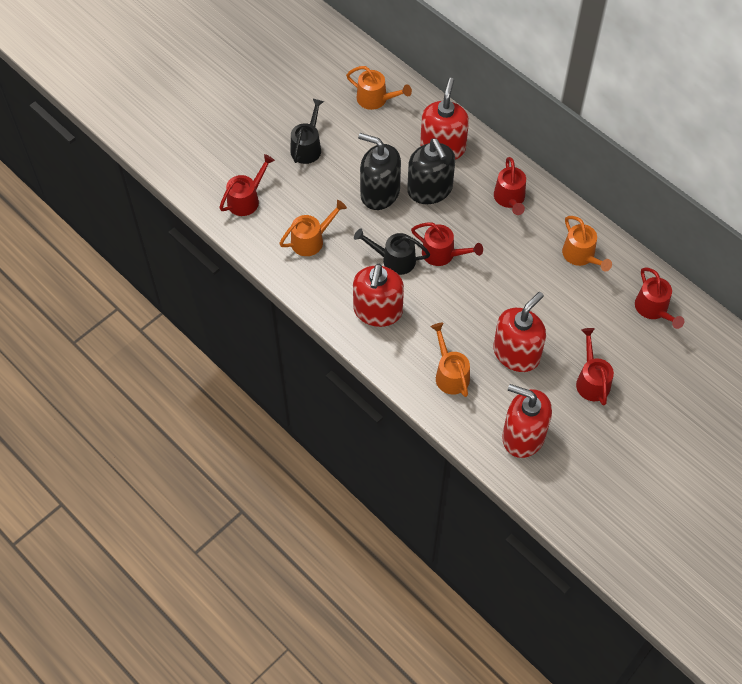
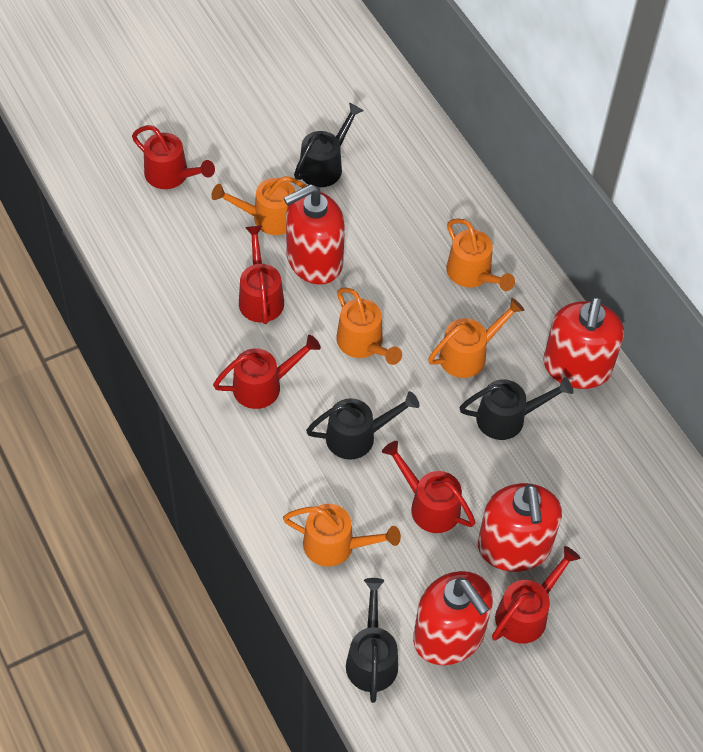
black soap dispenser: 2 -> 0
black watering can: 2 -> 4
orange watering can: 4 -> 5

